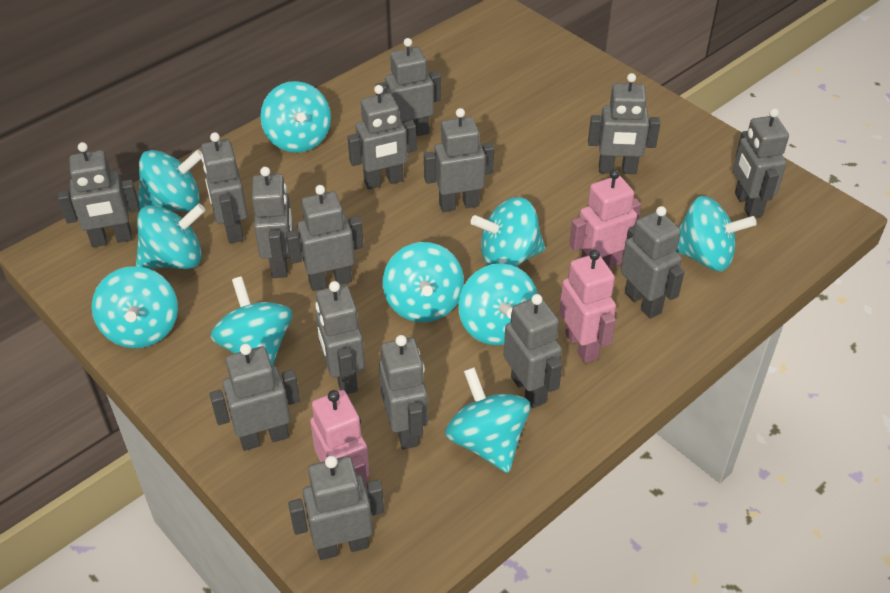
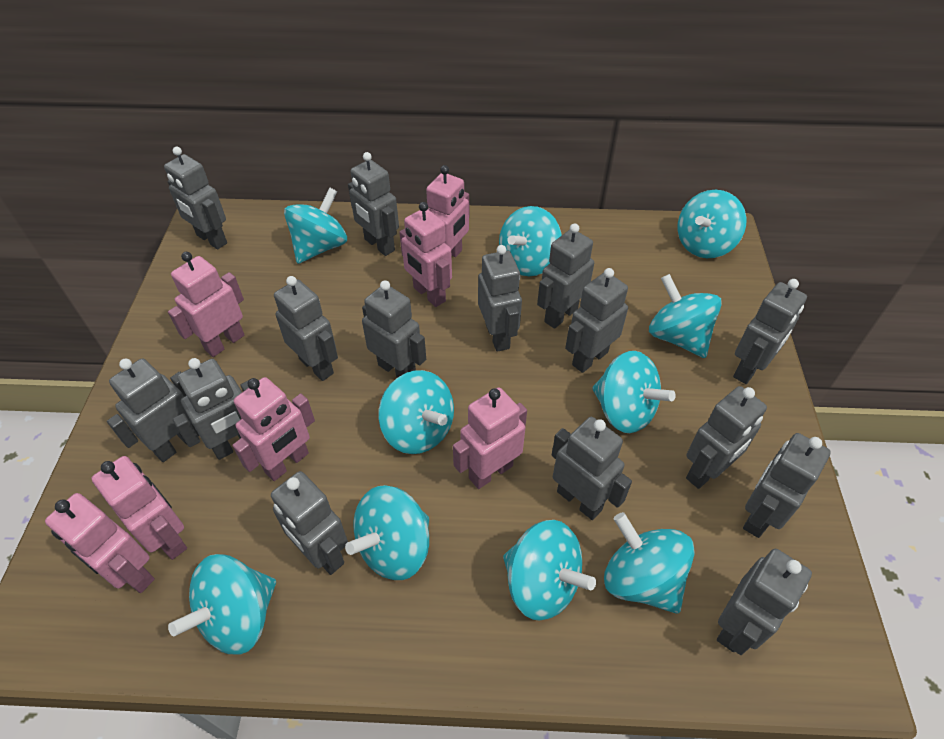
pink robot: 3 -> 7

